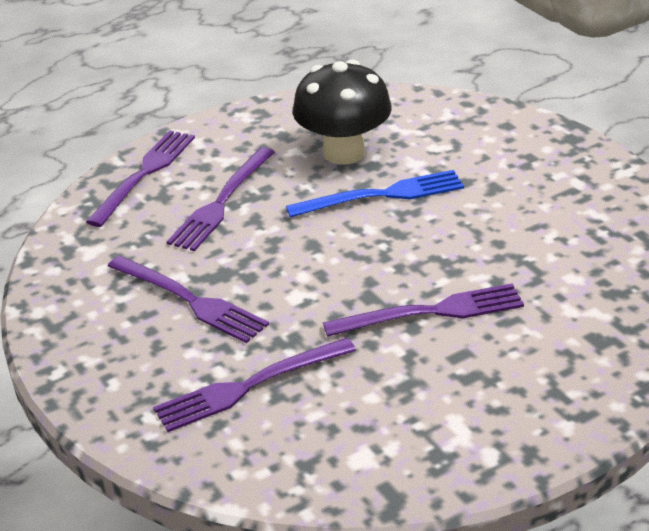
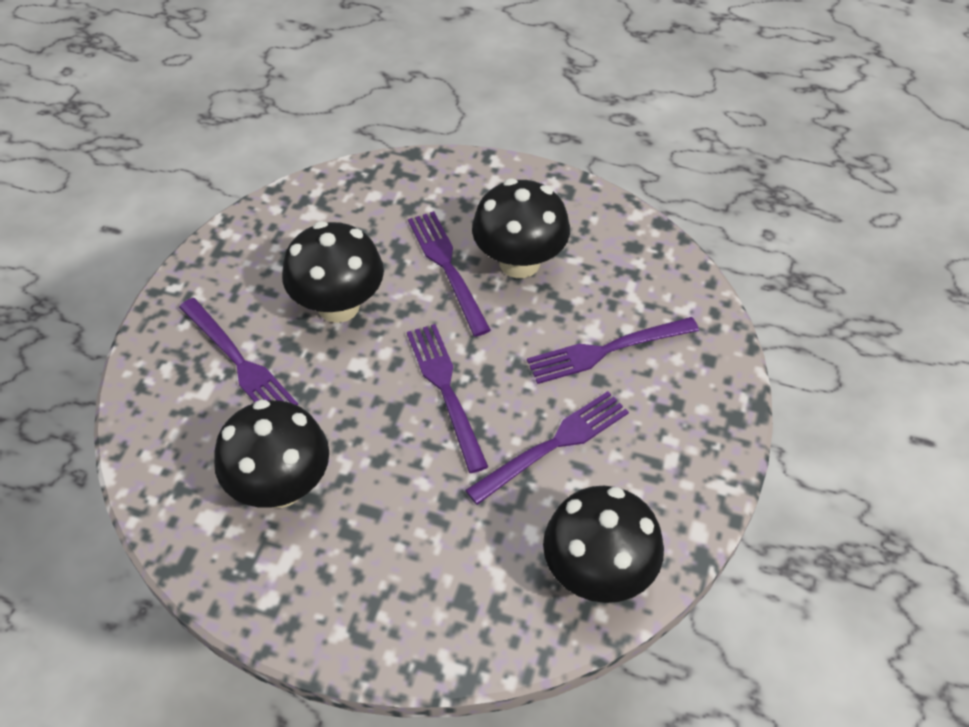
black mushroom: 1 -> 4
blue fork: 1 -> 0

